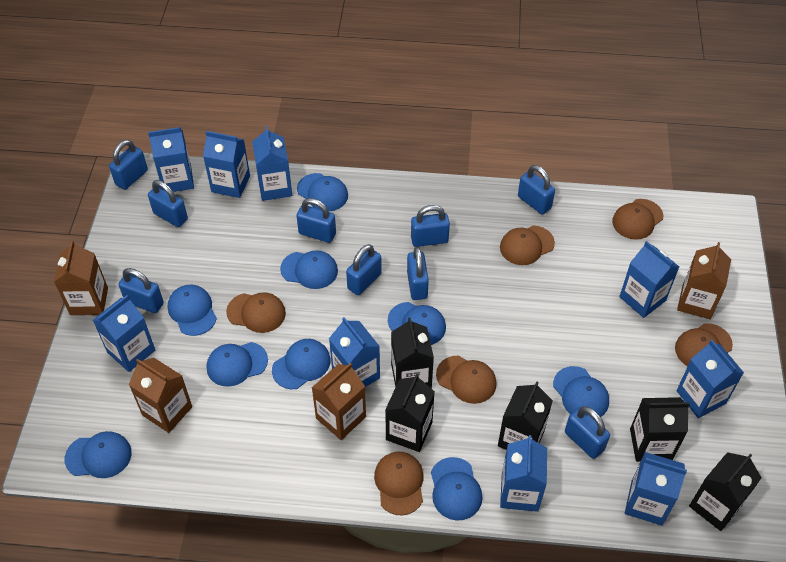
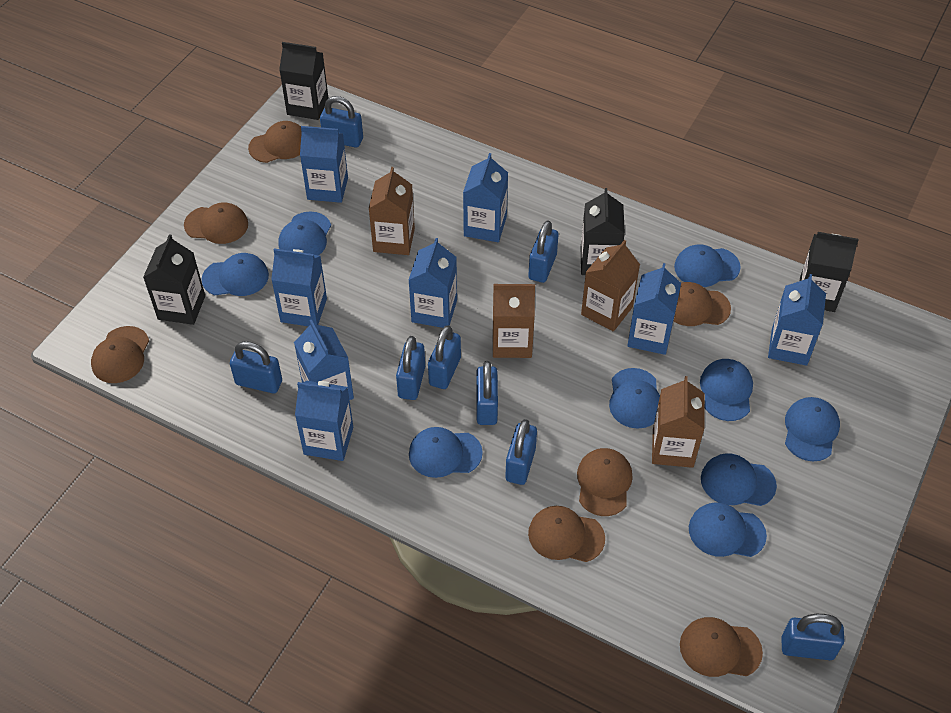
black carton: 5 -> 4
blue carton: 9 -> 8
blue padlock: 9 -> 8
brown cap: 6 -> 7

